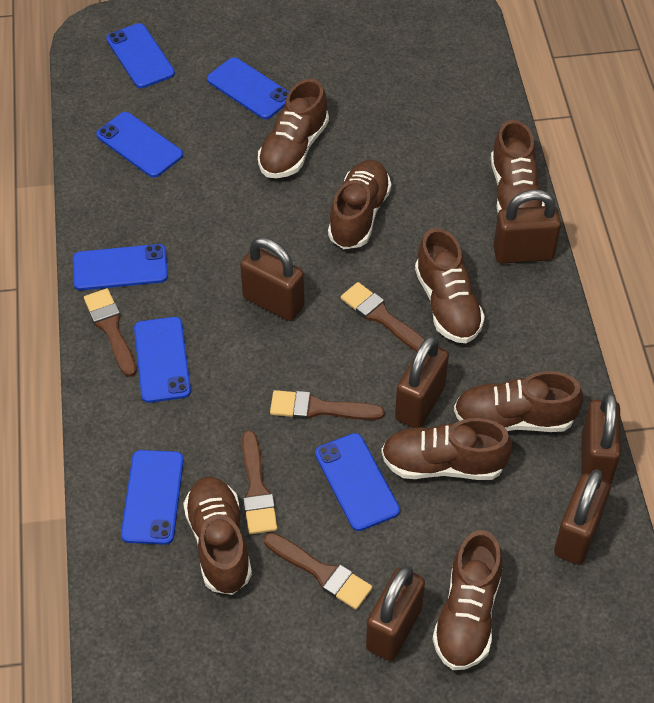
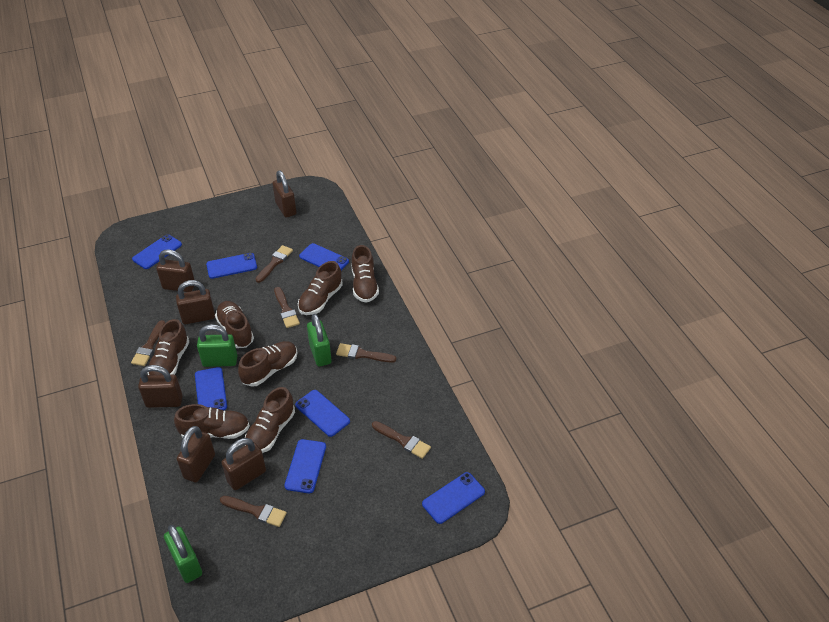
brown brush: 5 -> 6
brown shoe: 8 -> 7
green padlock: 0 -> 3

